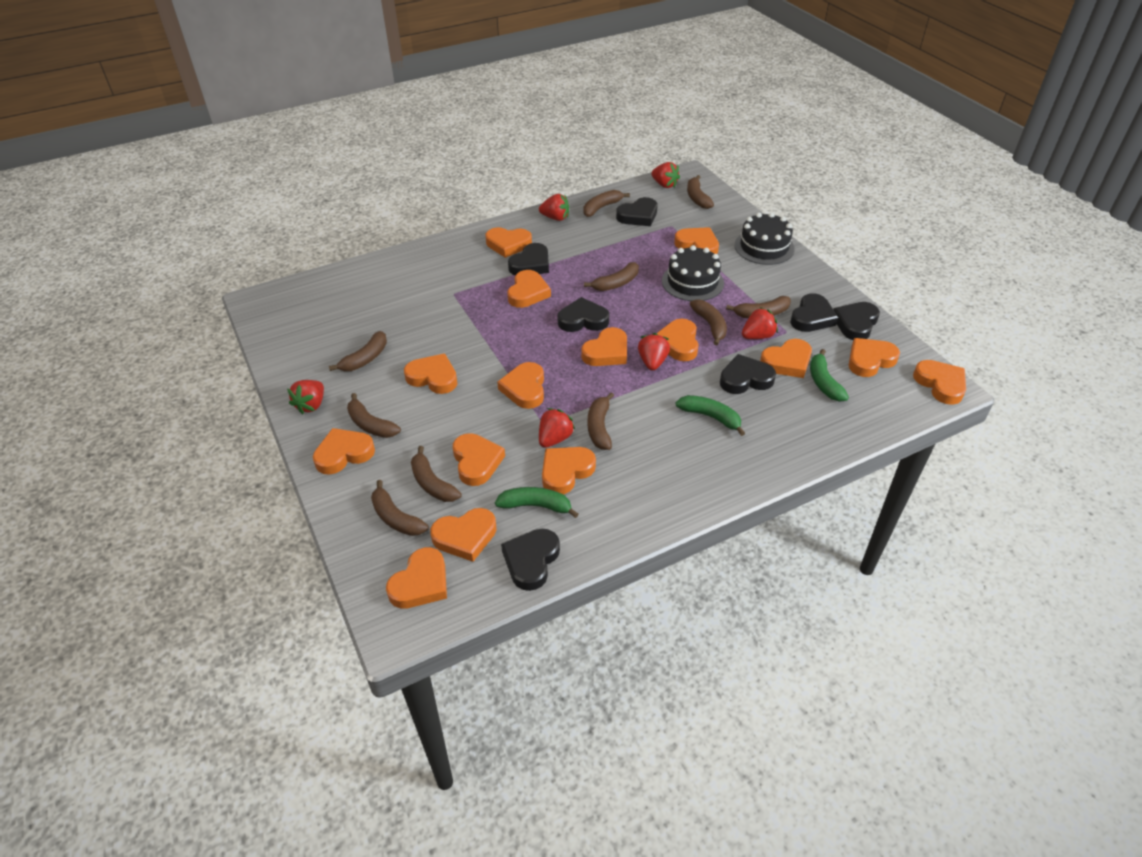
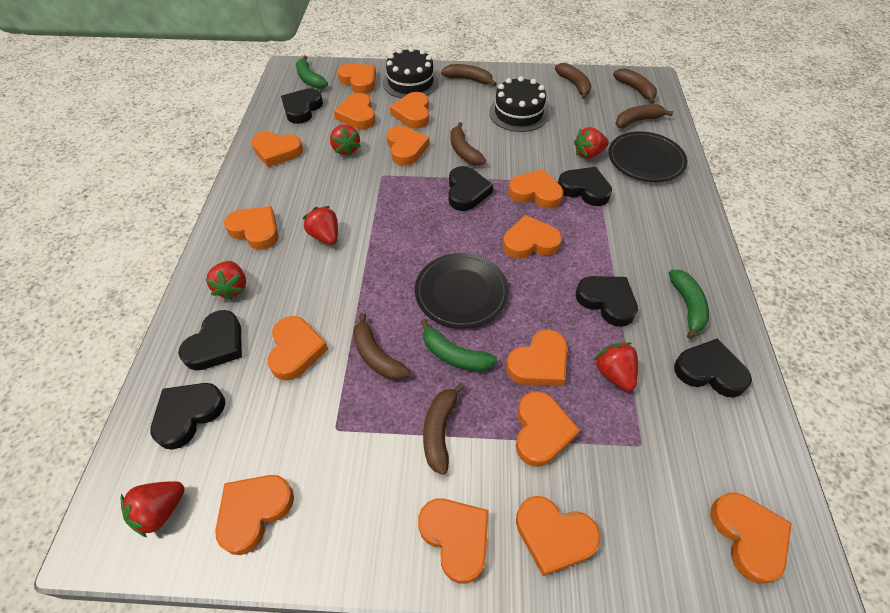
black plate: 0 -> 2
brown banana: 10 -> 7

